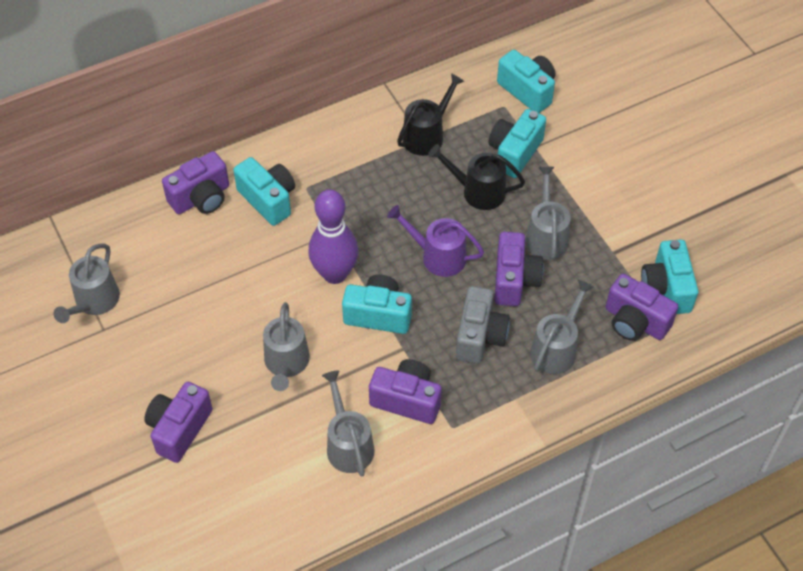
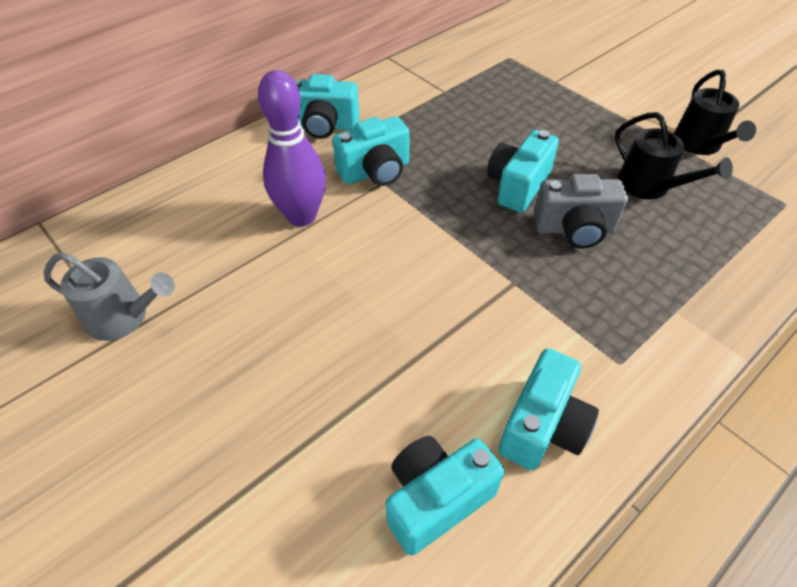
grey watering can: 5 -> 1
purple camera: 5 -> 0
purple watering can: 1 -> 0

